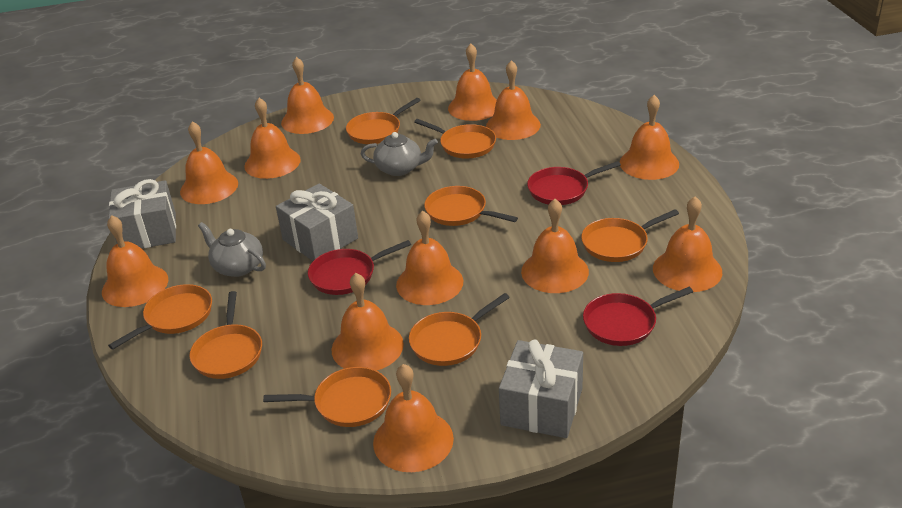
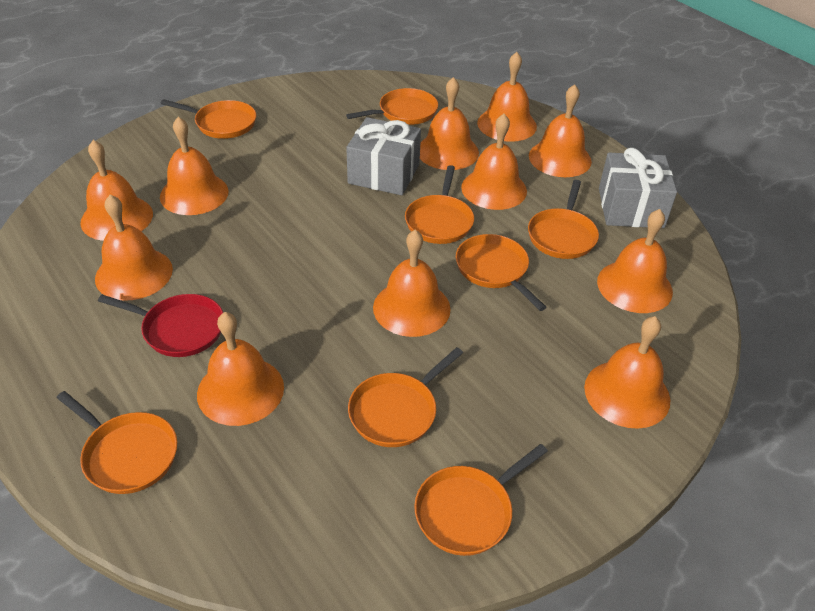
grey gift: 3 -> 2
grey teapot: 2 -> 0
orange bell: 12 -> 11
red pan: 3 -> 1

